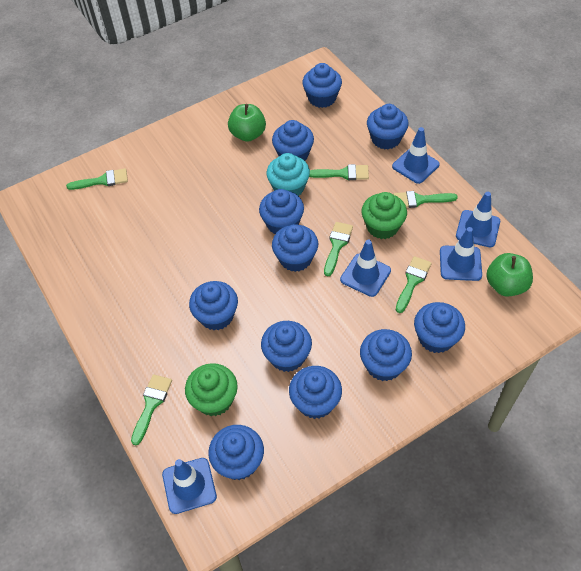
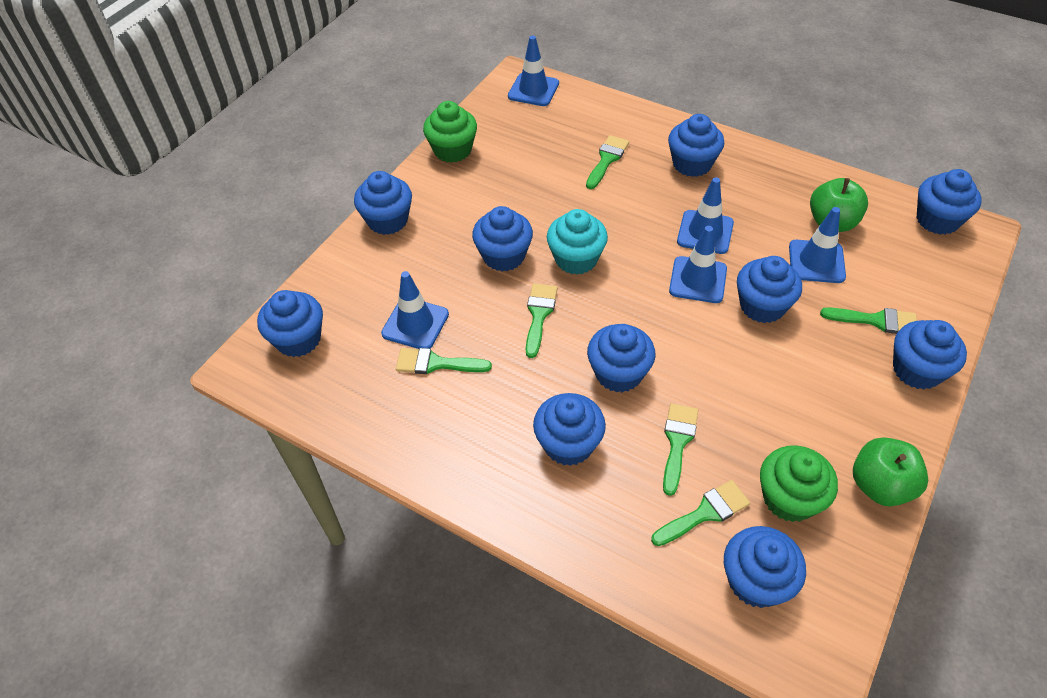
blue cupcake: 11 -> 10

